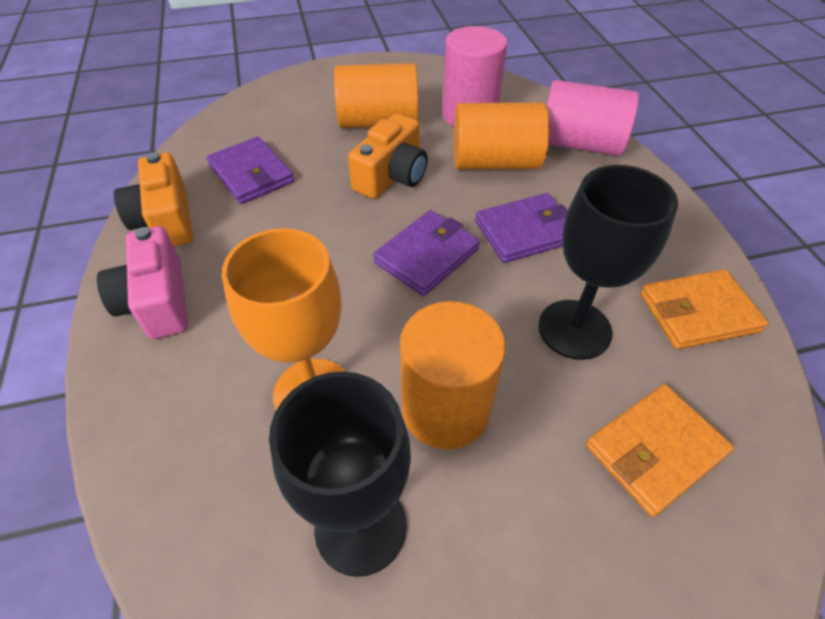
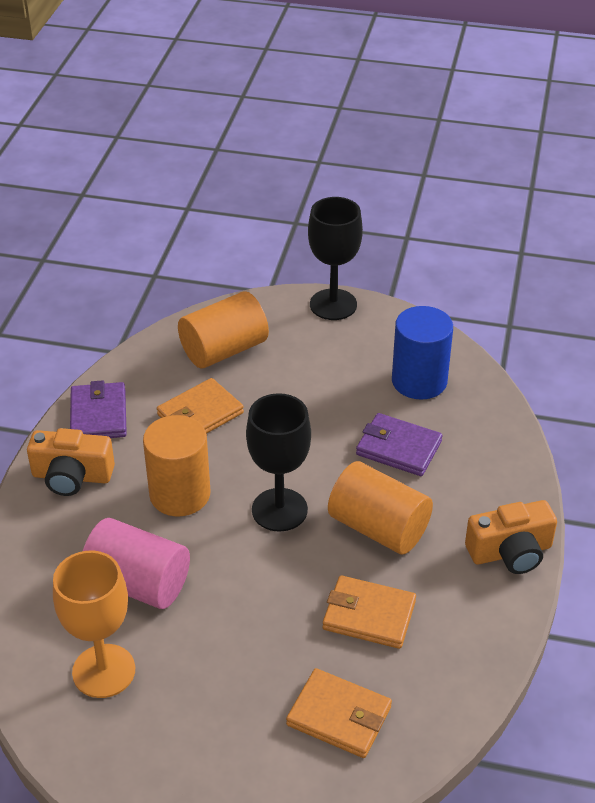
blue cylinder: 0 -> 1
orange wallet: 2 -> 3
pink camera: 1 -> 0
pink cylinder: 2 -> 1
purple wallet: 3 -> 2

